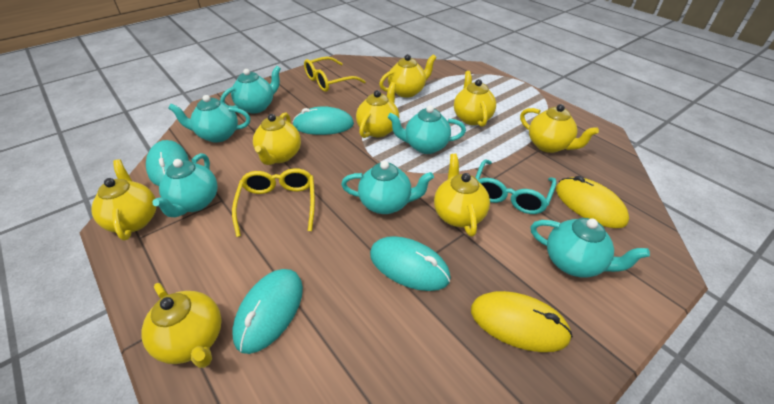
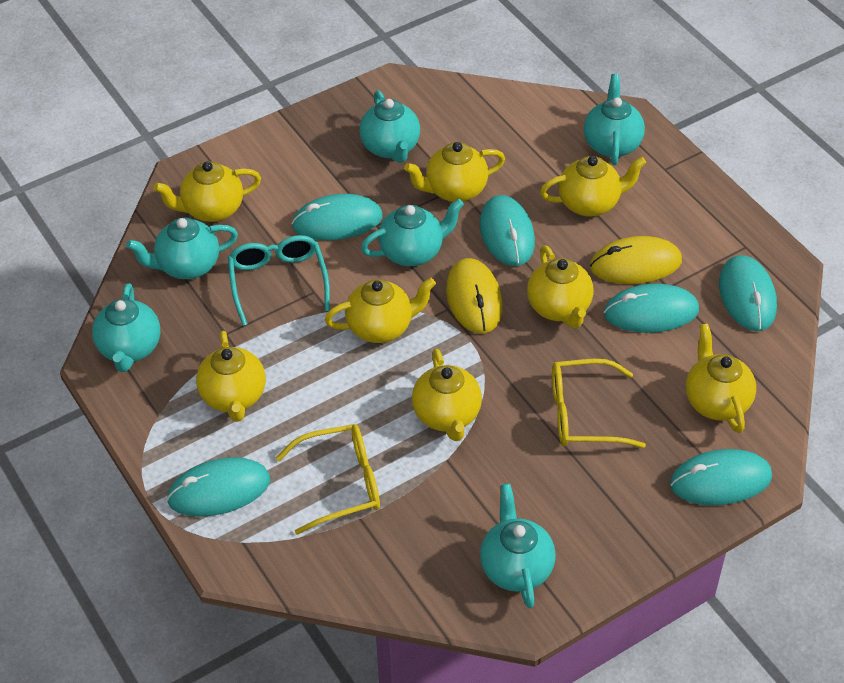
turquoise mouse: 4 -> 6

